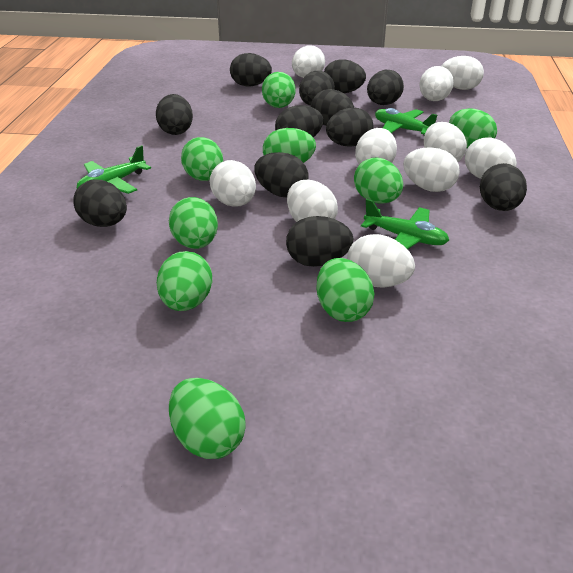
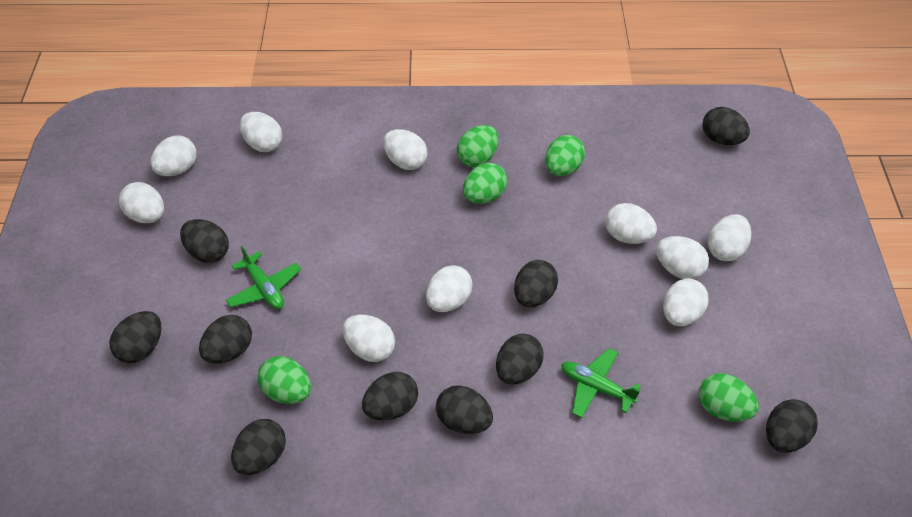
black egg: 12 -> 10
green egg: 9 -> 5
green plane: 3 -> 2

